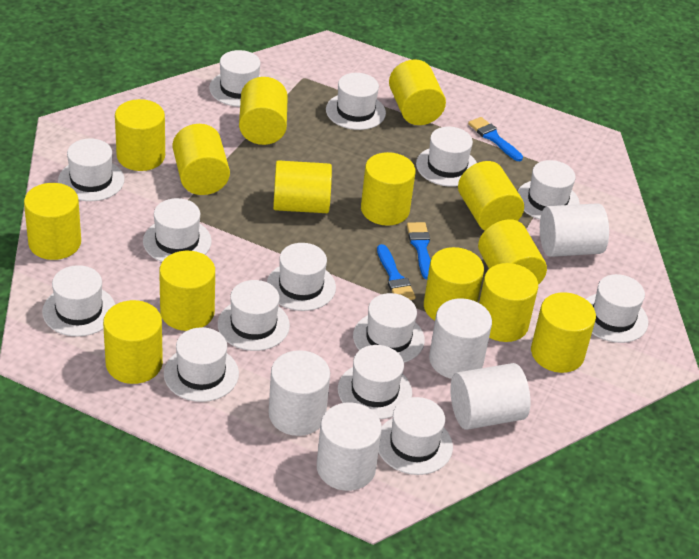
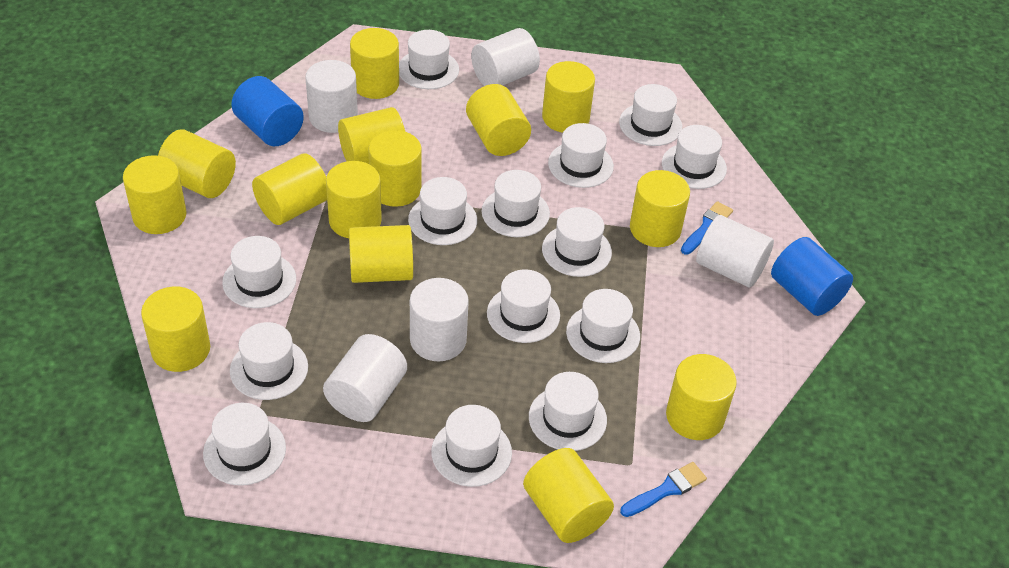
blue brush: 3 -> 2
blue cylinder: 0 -> 2

